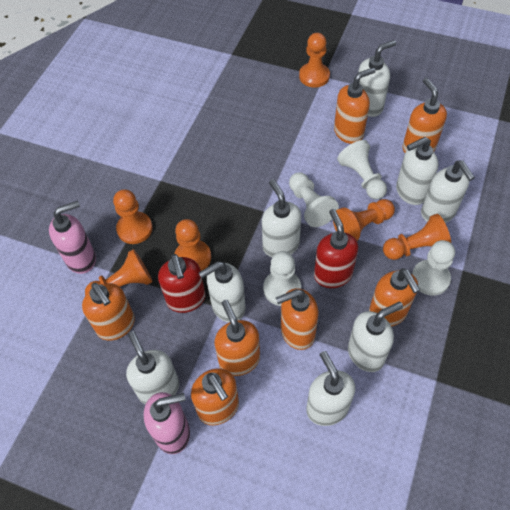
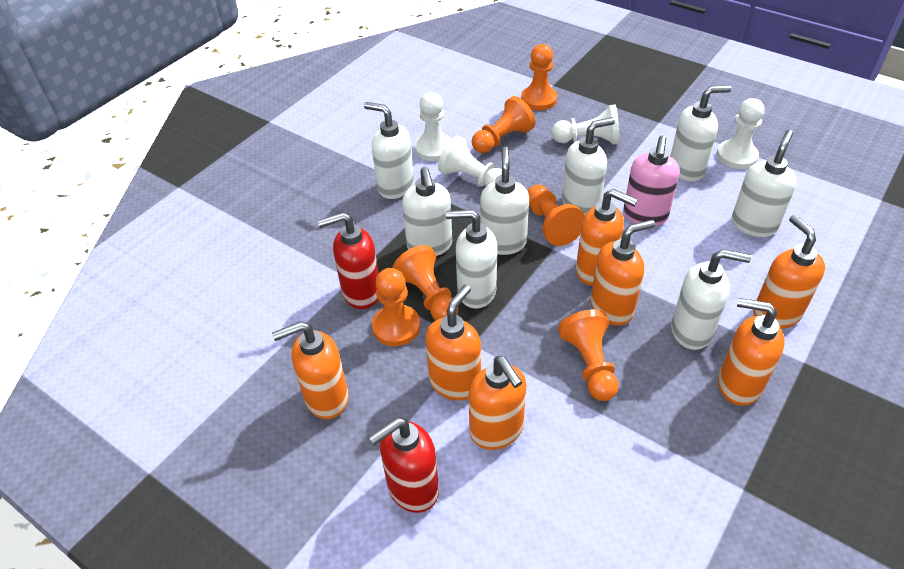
pink soap dispenser: 2 -> 1

